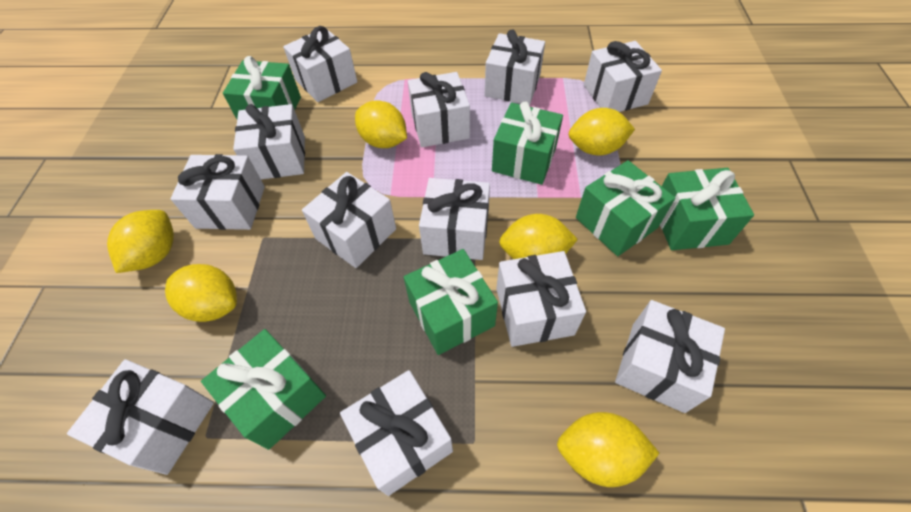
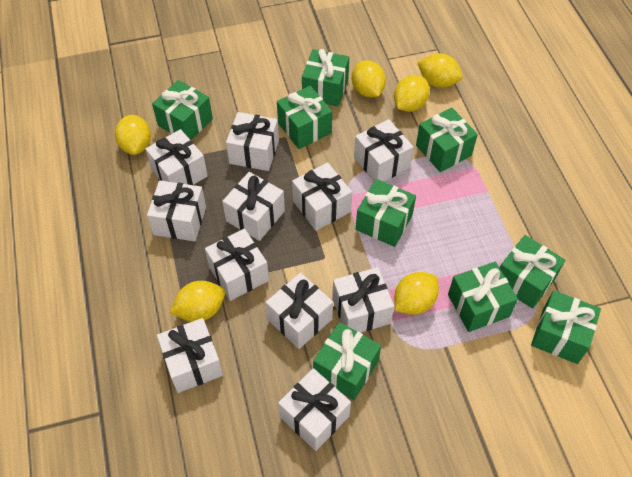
green gift: 6 -> 9
white gift: 12 -> 11

